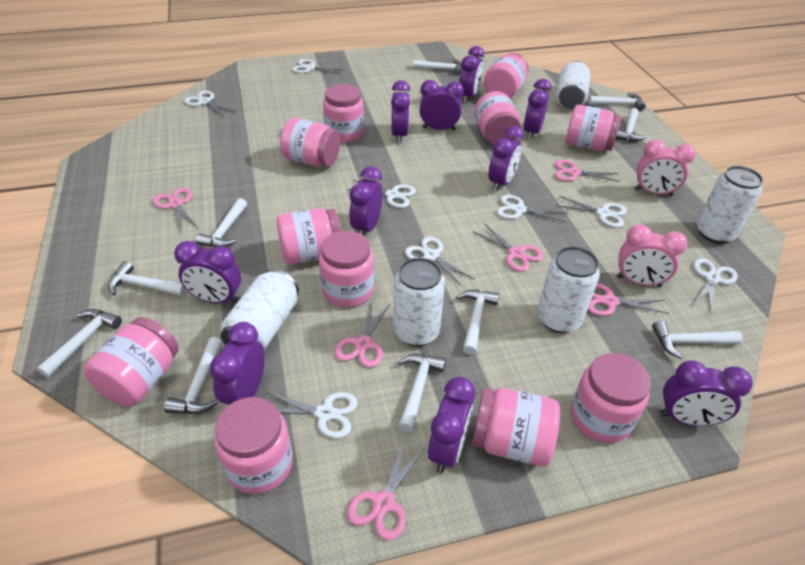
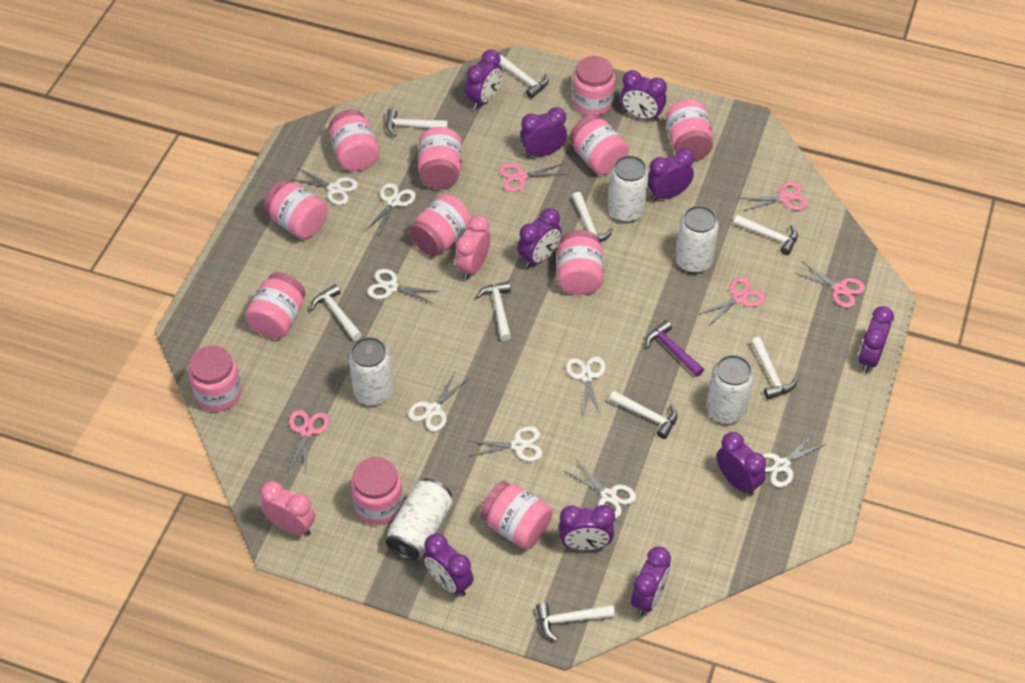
pink jar: 11 -> 12
pink scissors: 6 -> 5
purple hammer: 0 -> 1
white hammer: 10 -> 9

